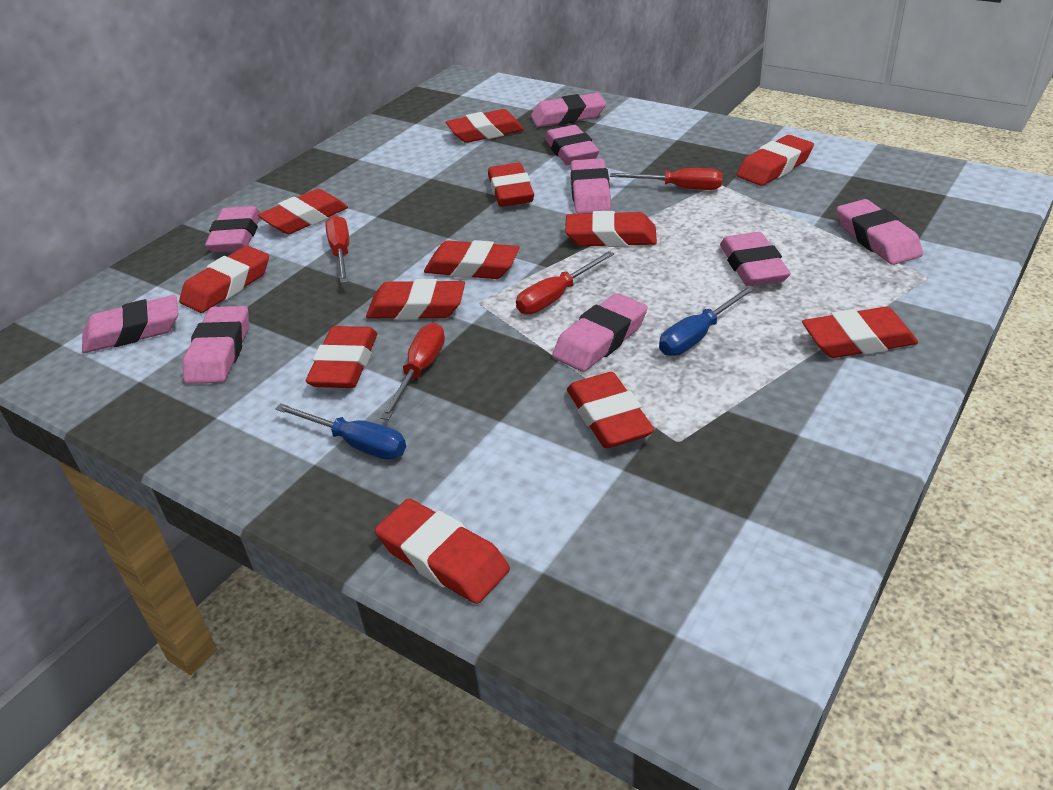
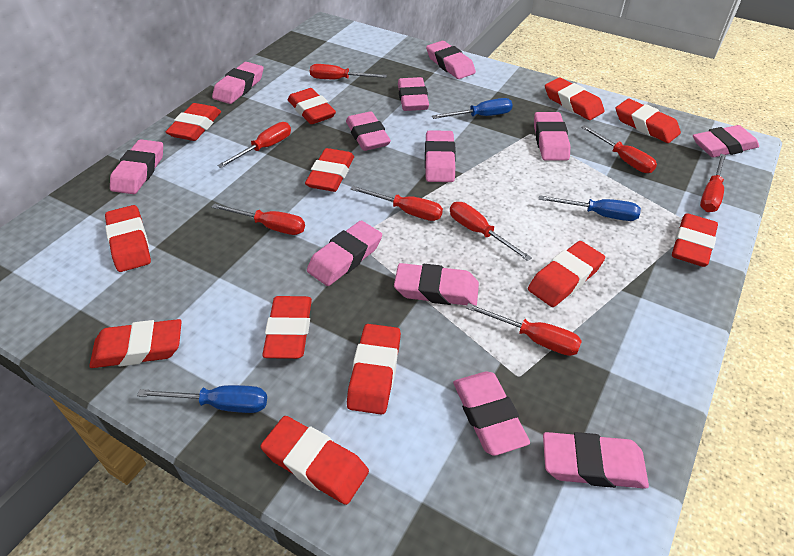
blue screwdriver: 2 -> 3
pink eraser: 9 -> 12
red screwdriver: 4 -> 8

